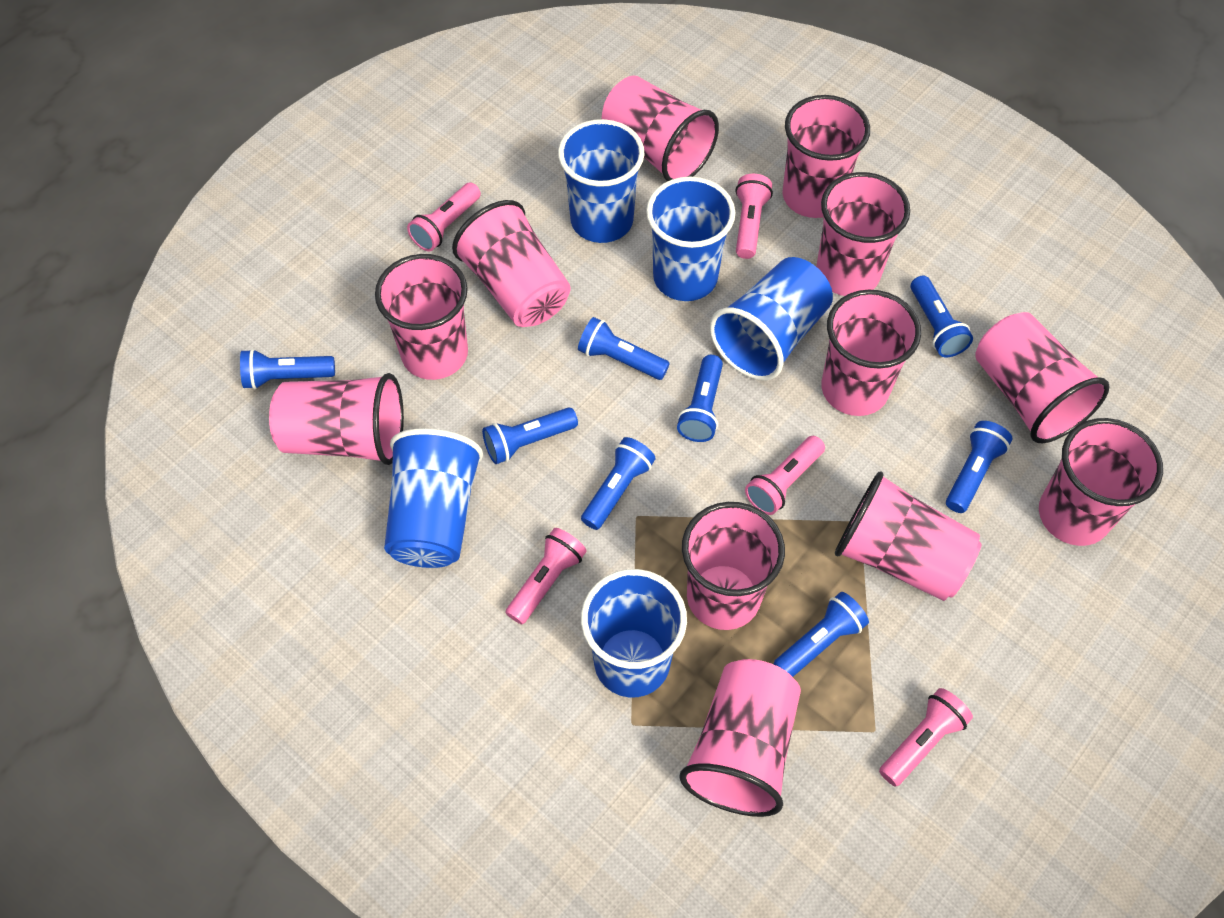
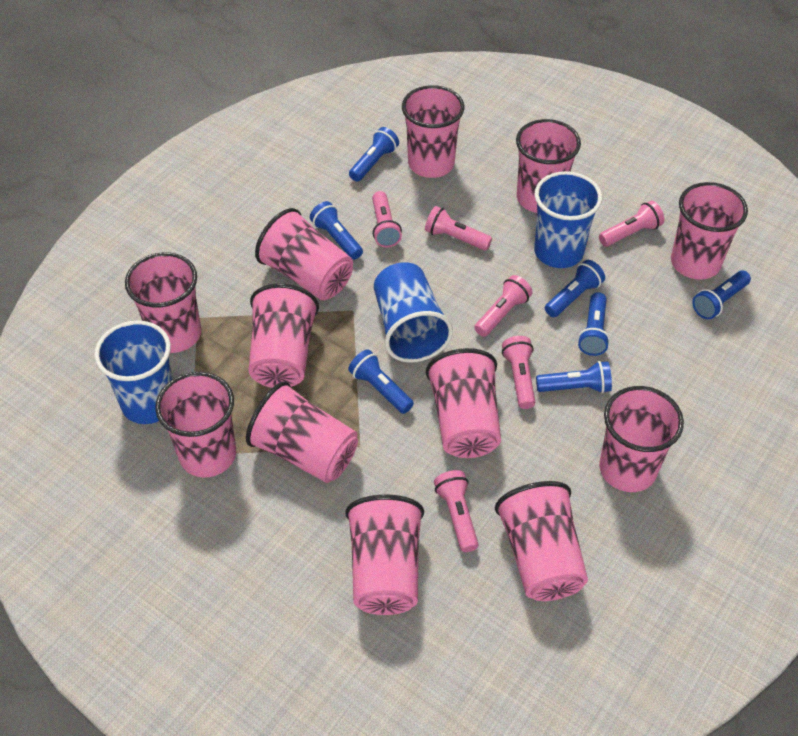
blue cup: 5 -> 3
blue flashlight: 8 -> 7
pink flashlight: 5 -> 6

